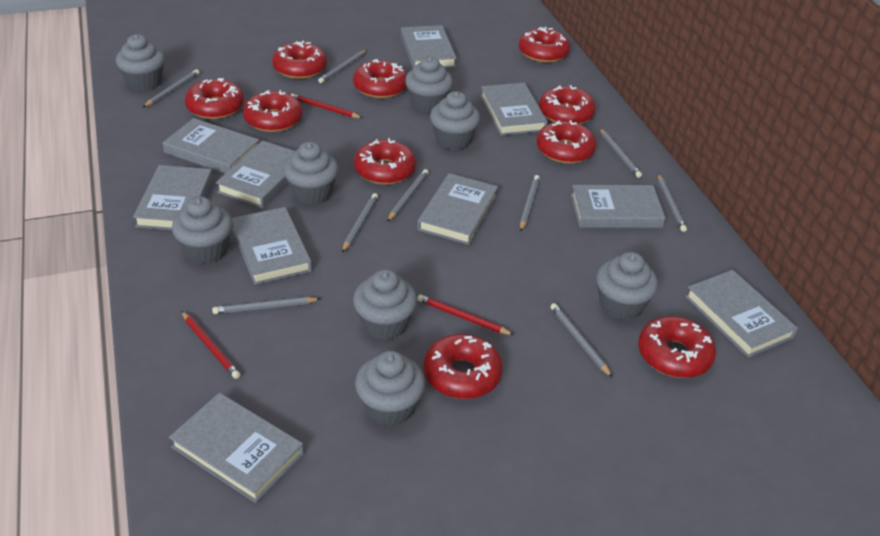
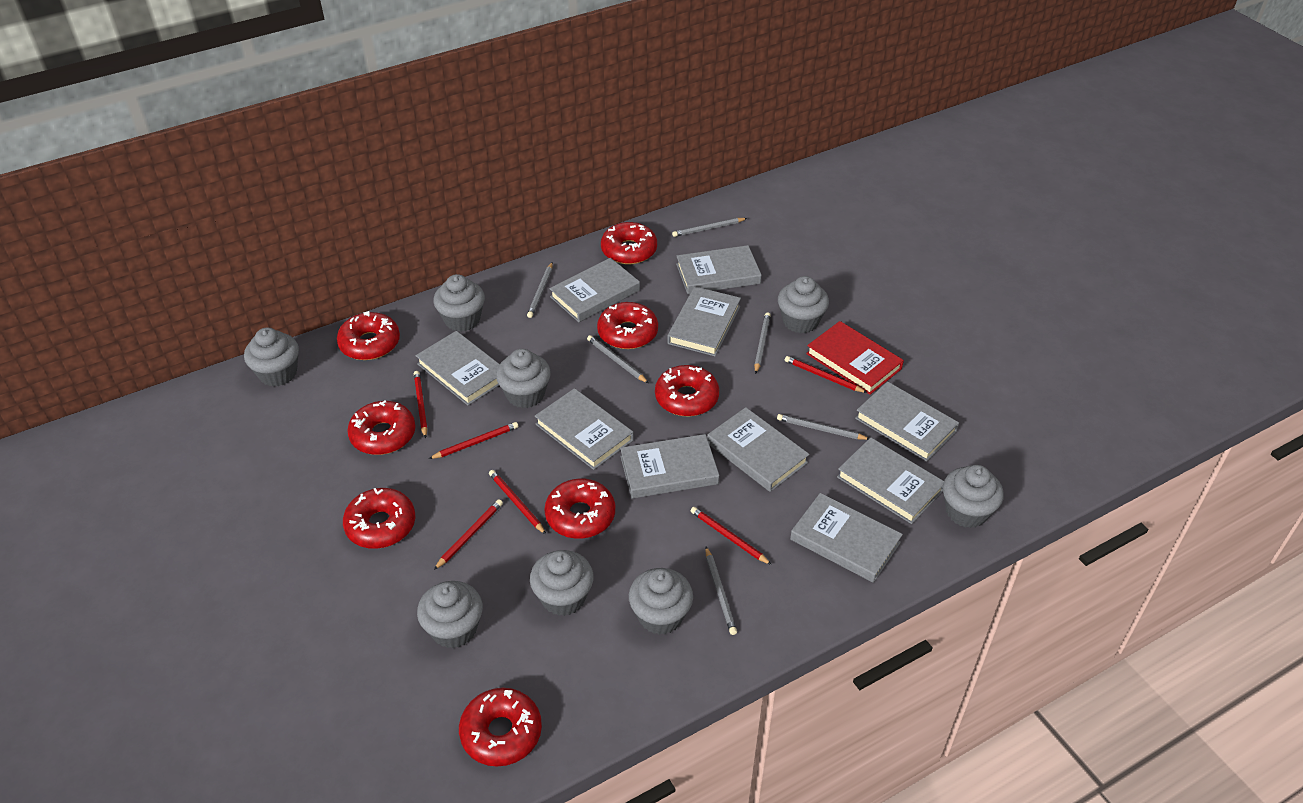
grey pencil: 9 -> 6
red book: 0 -> 1
red donut: 10 -> 8
red pencil: 3 -> 6

